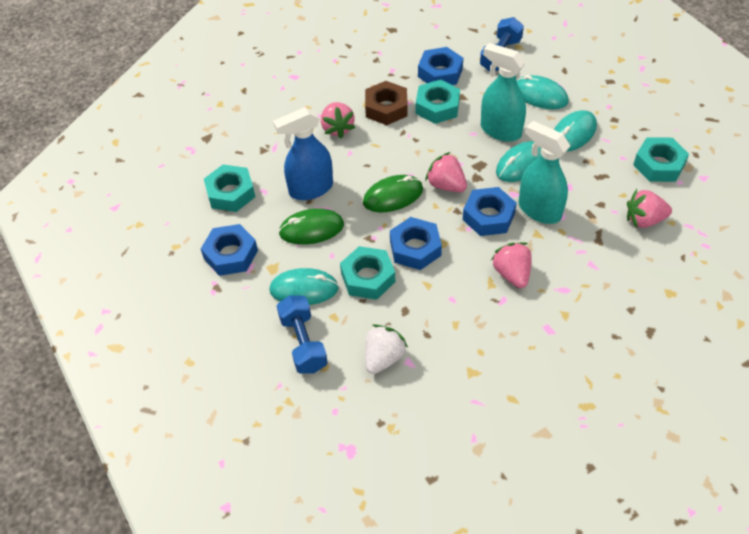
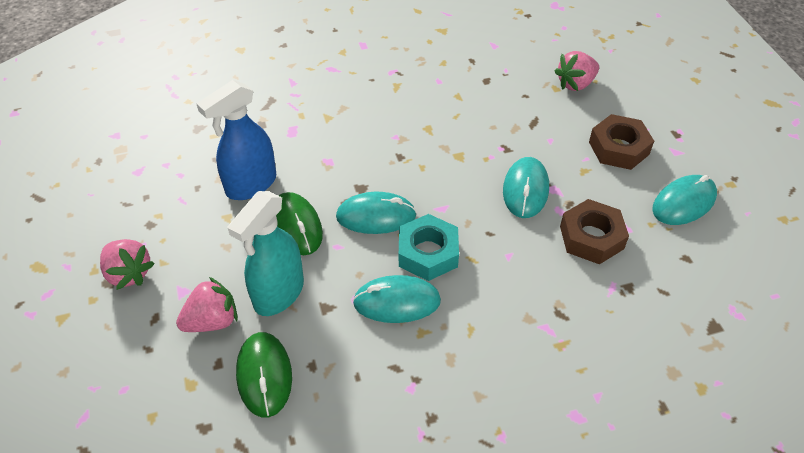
blue dumbbell: 2 -> 0
blue nut: 4 -> 0
brown nut: 1 -> 2
pink strawberry: 4 -> 3
turquoise nut: 4 -> 1
turquoise spray bottle: 2 -> 1
white strawberry: 1 -> 0

